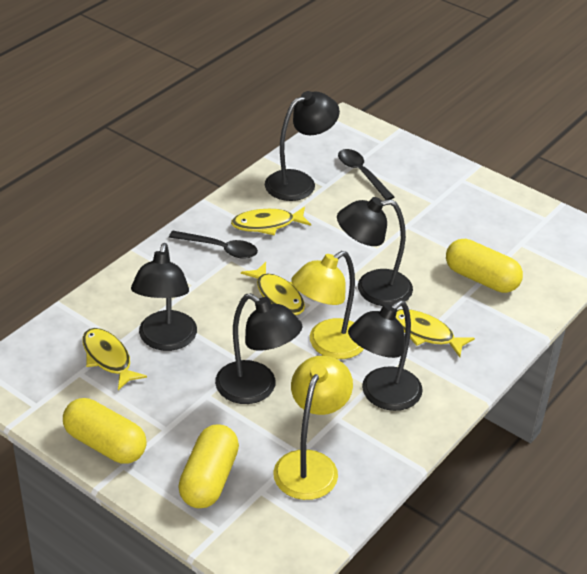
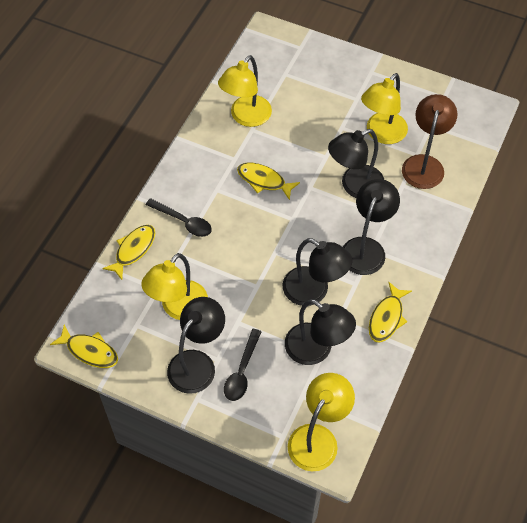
brown lamp: 0 -> 1
yellow capsule: 3 -> 0
yellow lamp: 2 -> 4

